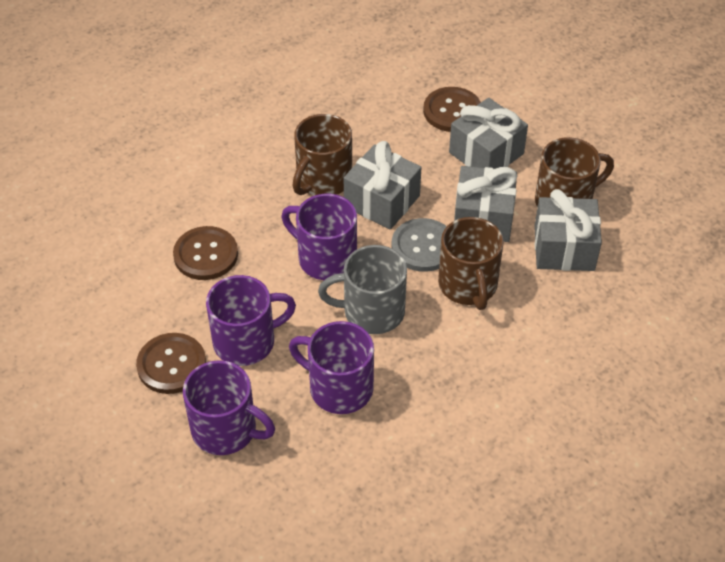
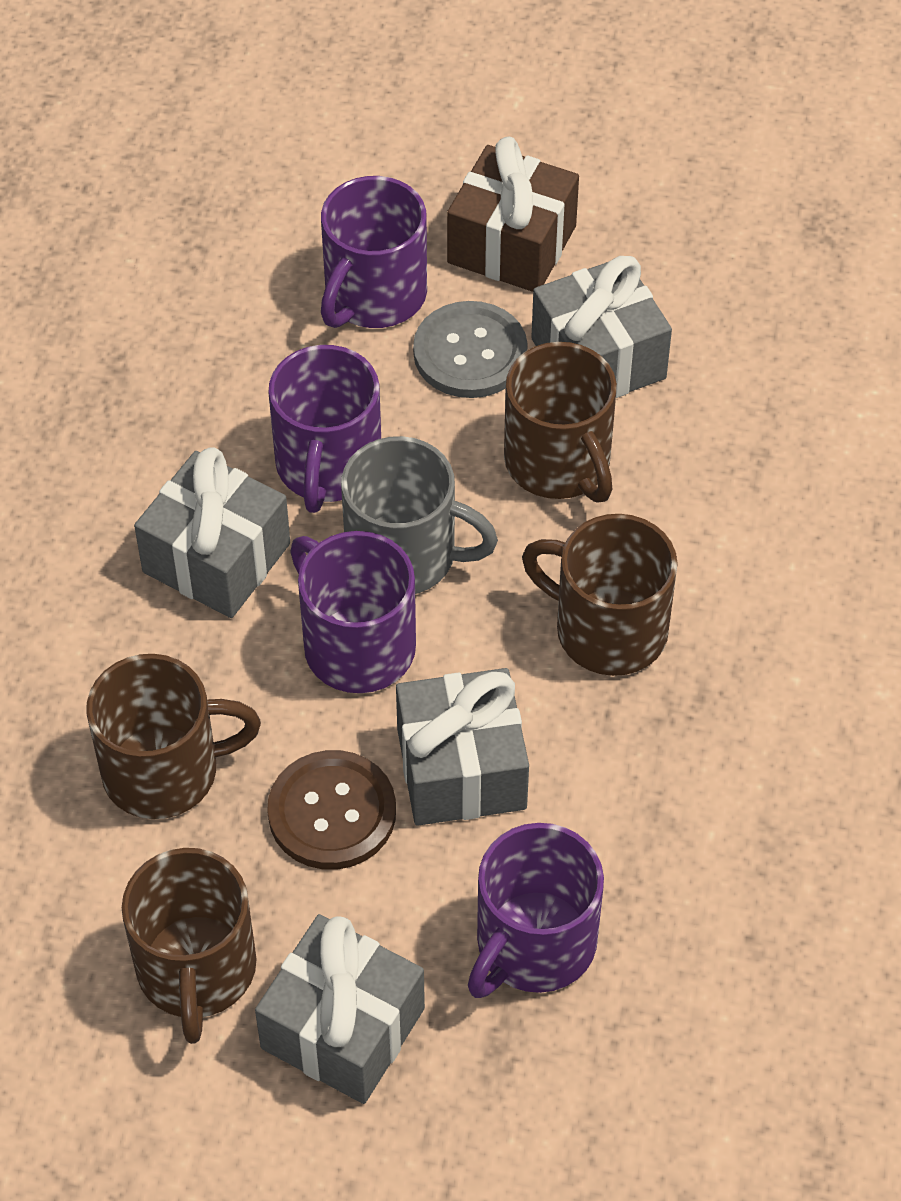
brown button: 3 -> 1
brown gift: 0 -> 1
brown mug: 3 -> 4

